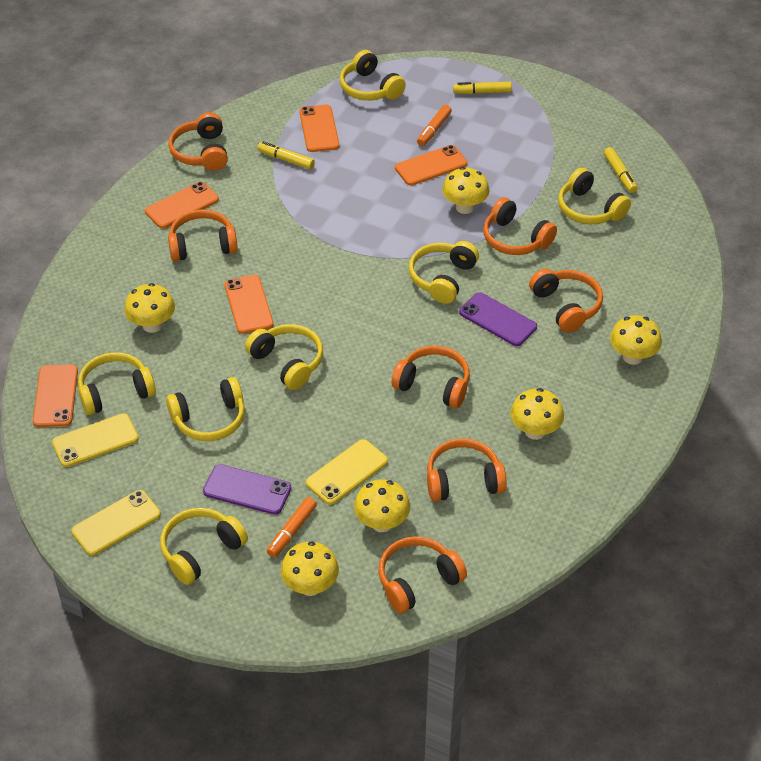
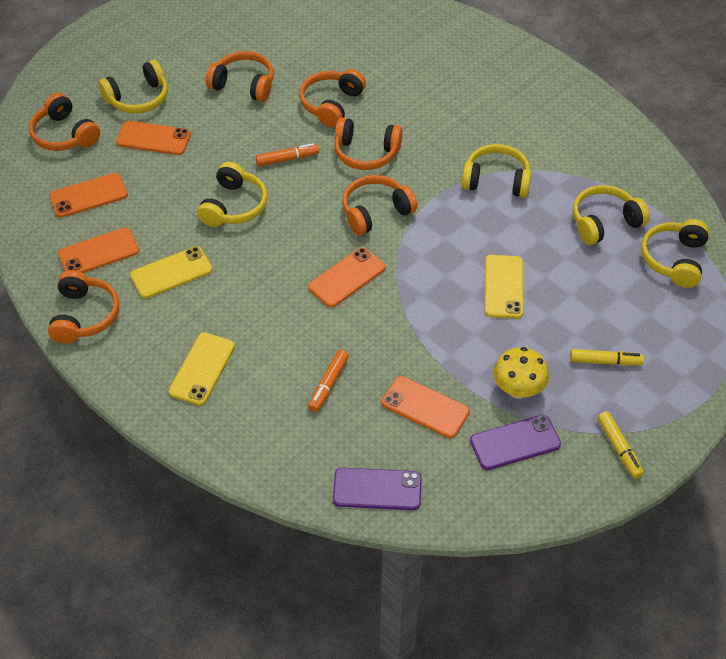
orange headphones: 7 -> 6
yellow headphones: 7 -> 5
yellow marker: 3 -> 2
yellow mushroom: 6 -> 1

